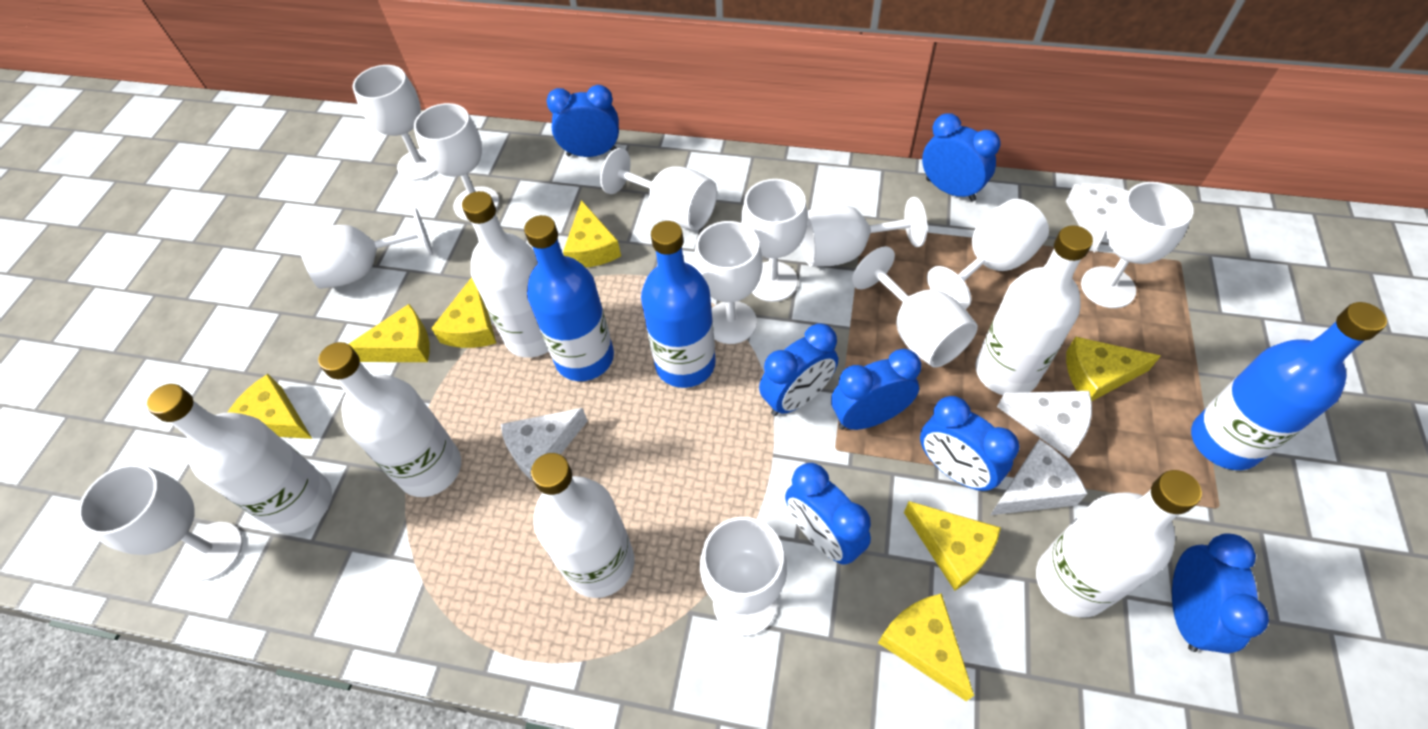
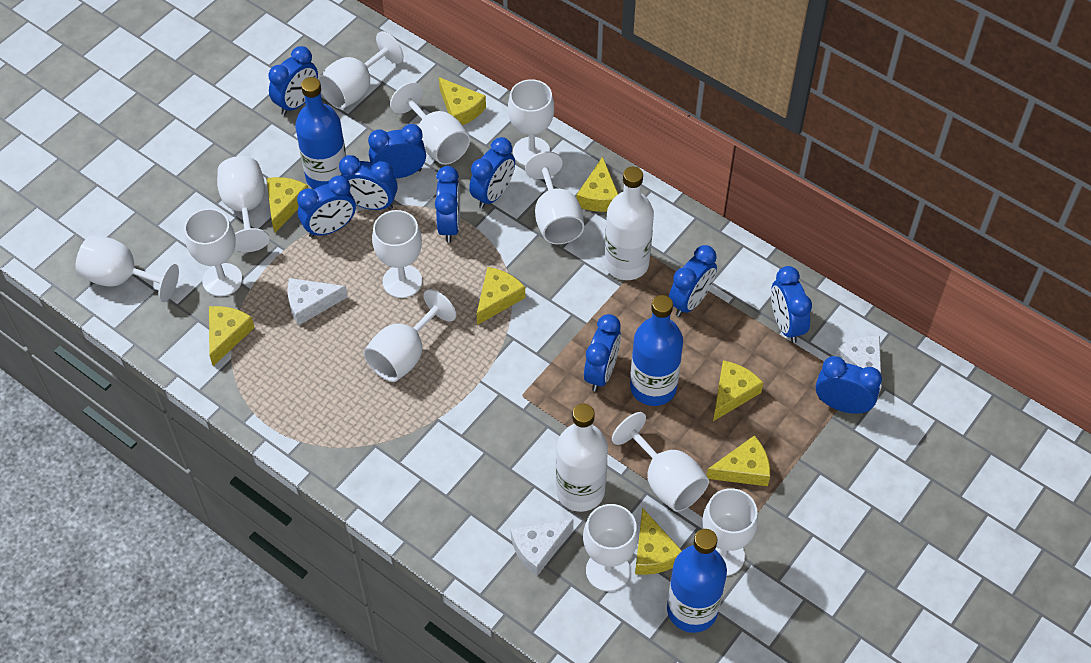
blue clock: 7 -> 10
white bottle: 6 -> 2
white cheese: 4 -> 3
yellow cheese: 7 -> 8

